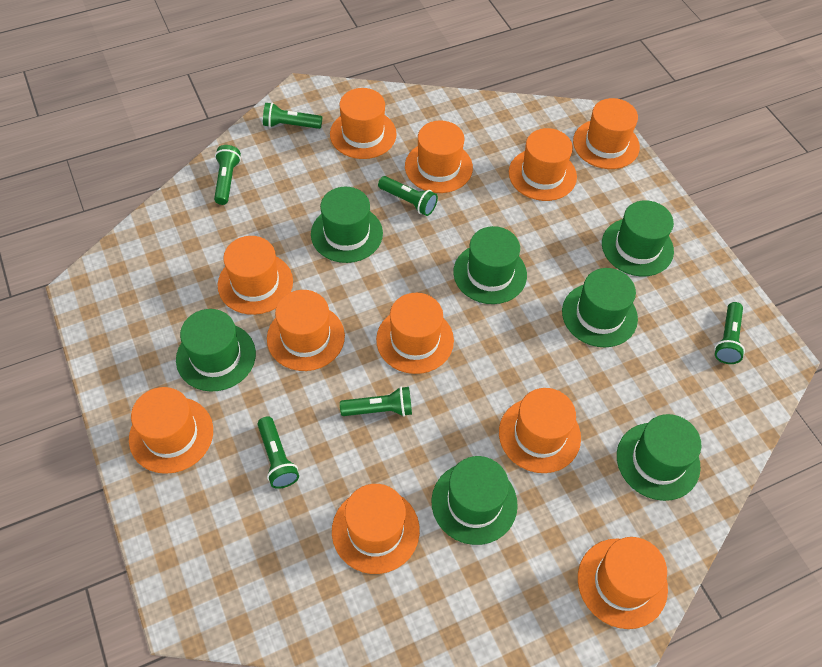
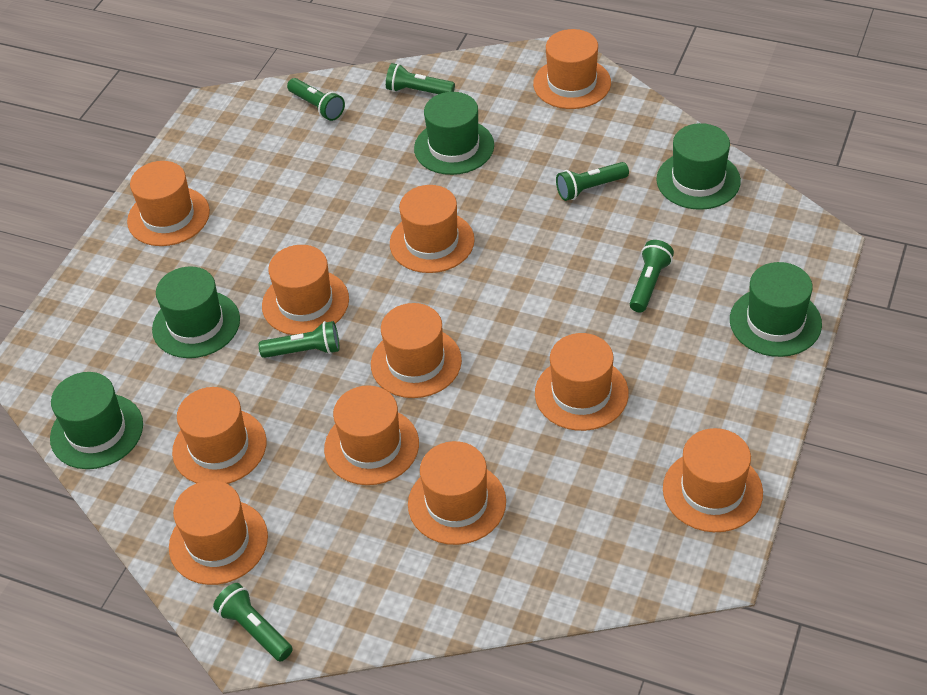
green hat: 7 -> 5

